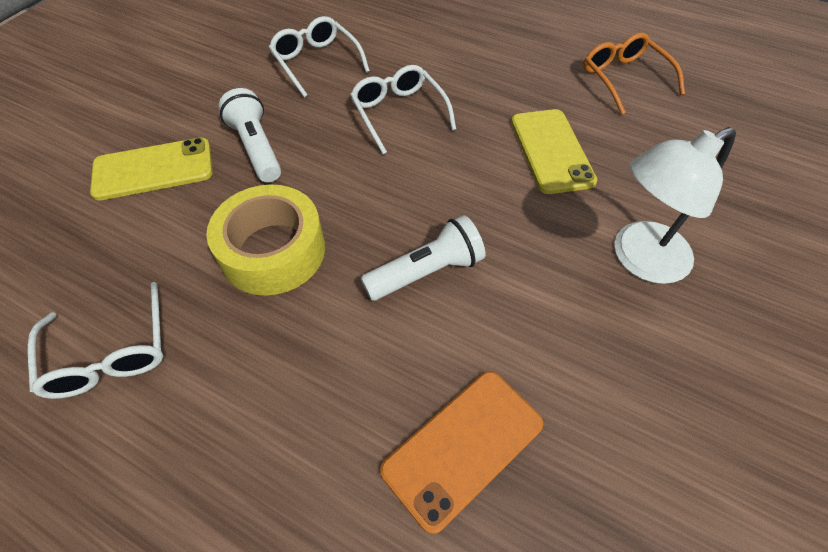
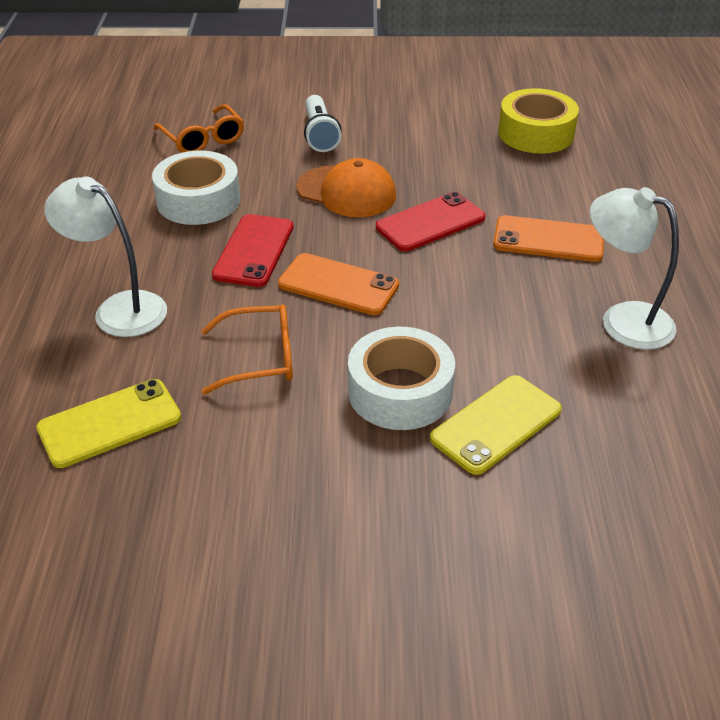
orange cap: 0 -> 1
orange glasses: 1 -> 2
orange phone: 1 -> 2
red phone: 0 -> 2
white flashlight: 2 -> 1
white glasses: 3 -> 0
white lamp: 1 -> 2
white tape: 0 -> 2

